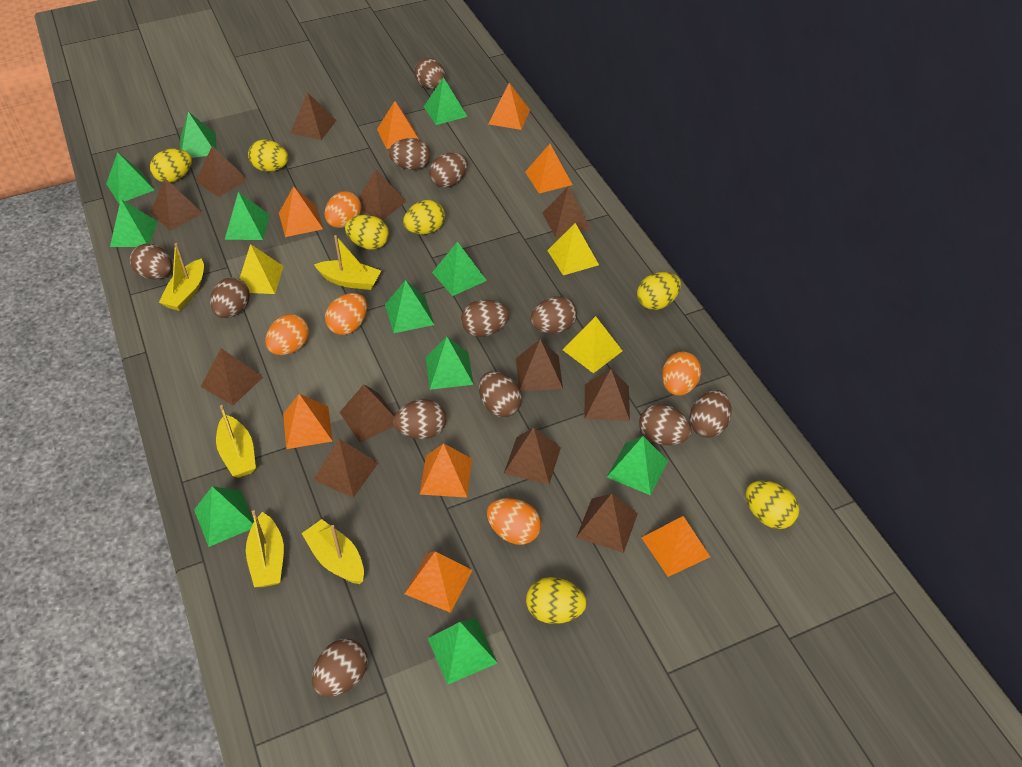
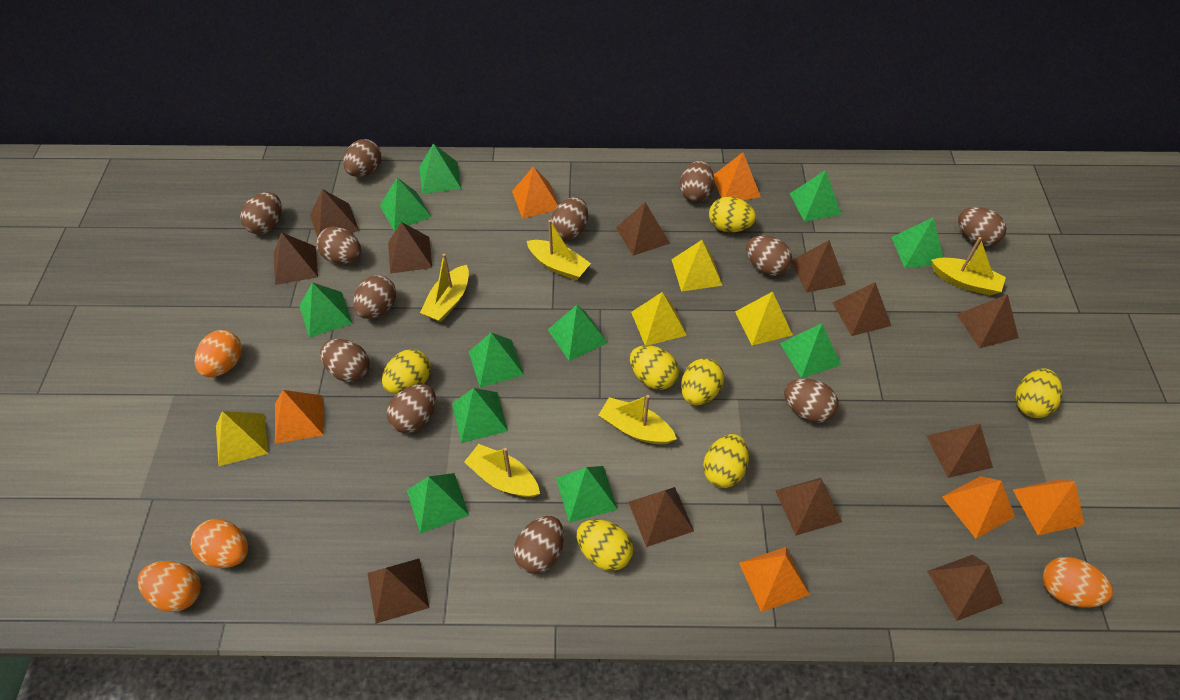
orange egg: 5 -> 4
orange pyramid: 8 -> 6
yellow pyramid: 3 -> 4

